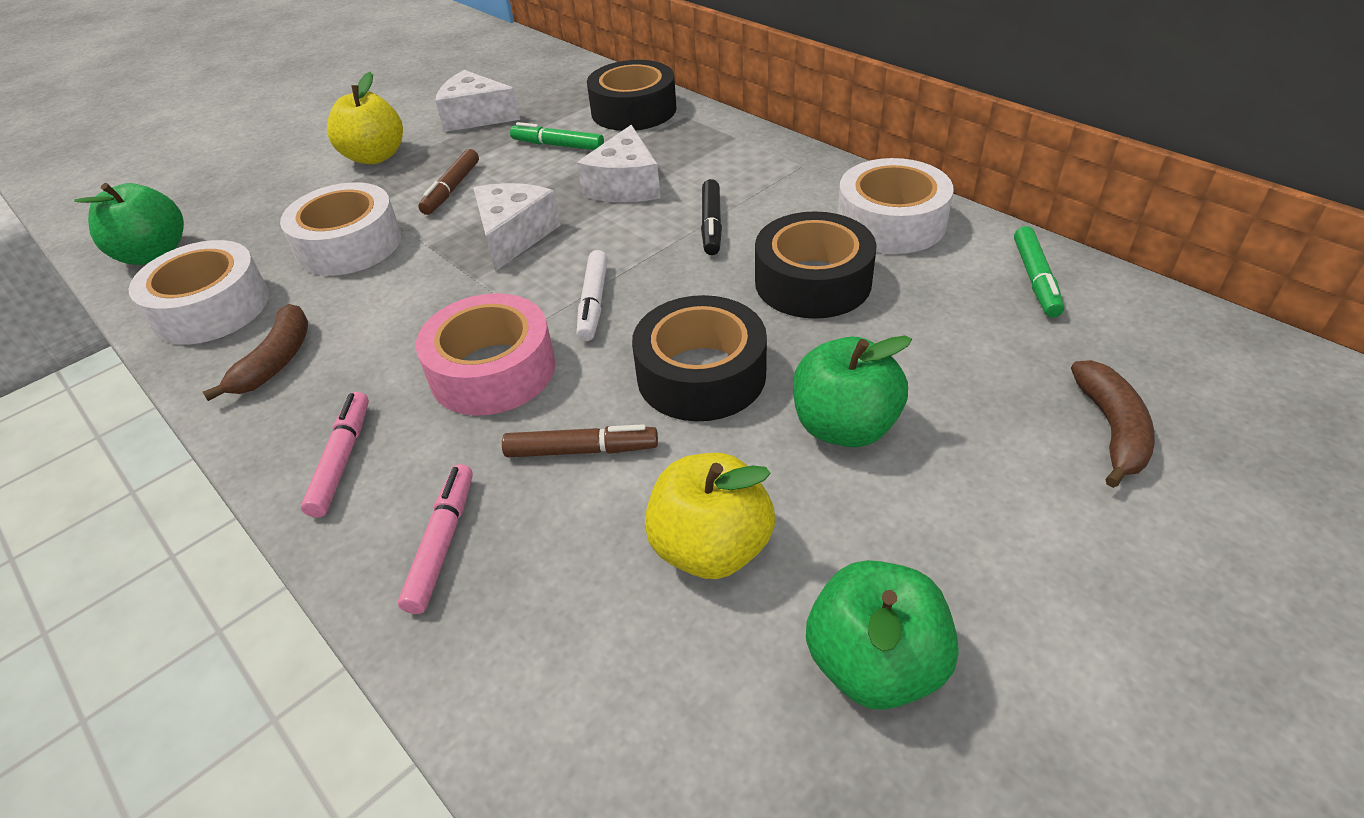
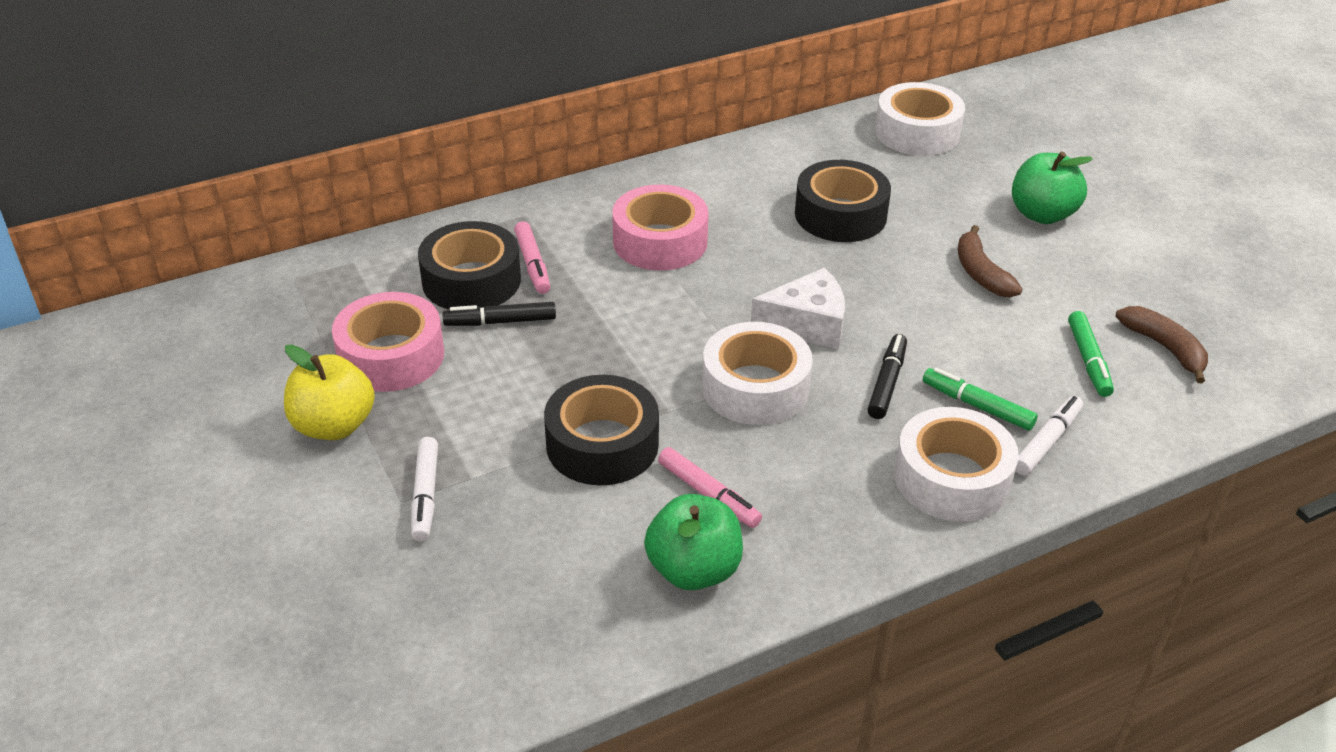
black marker: 1 -> 2
brown marker: 2 -> 0
green apple: 3 -> 2
pink tape: 1 -> 2
white cheese: 3 -> 1
white marker: 1 -> 2
yellow apple: 2 -> 1

